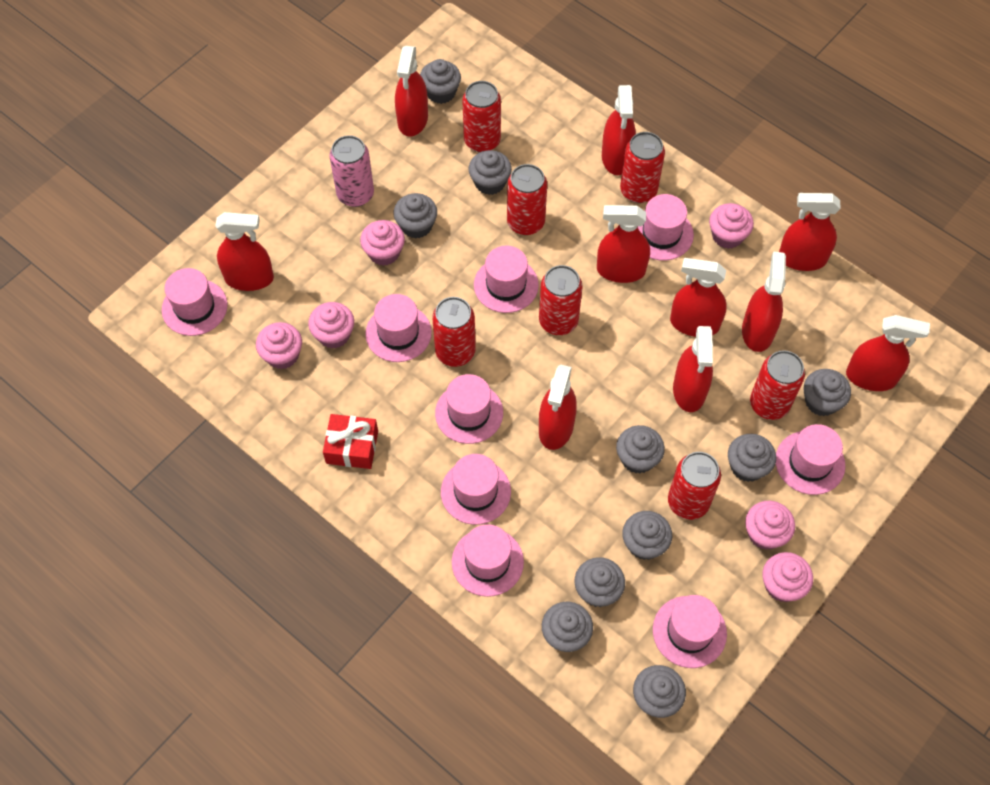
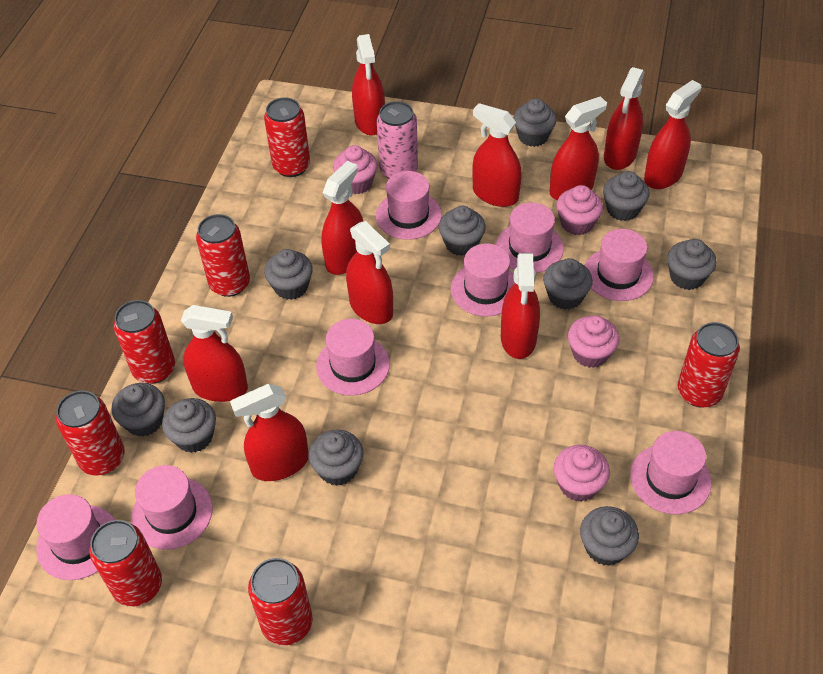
pink cupcake: 6 -> 4
pink hat: 9 -> 8
red gift: 1 -> 0

